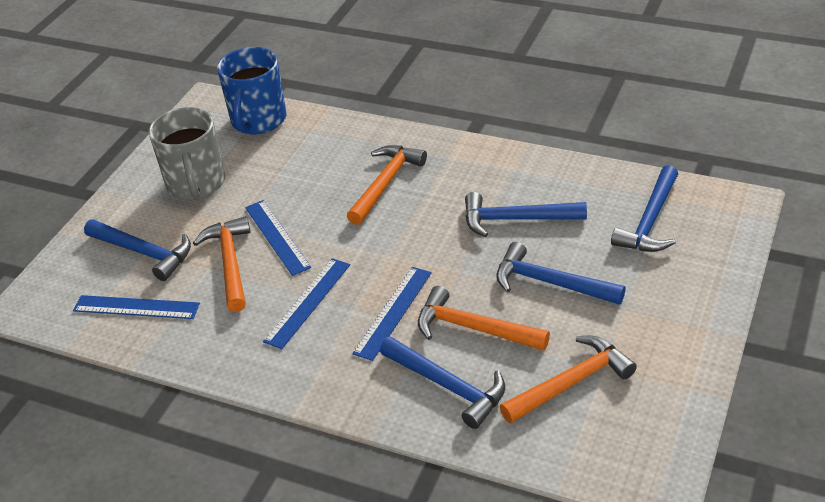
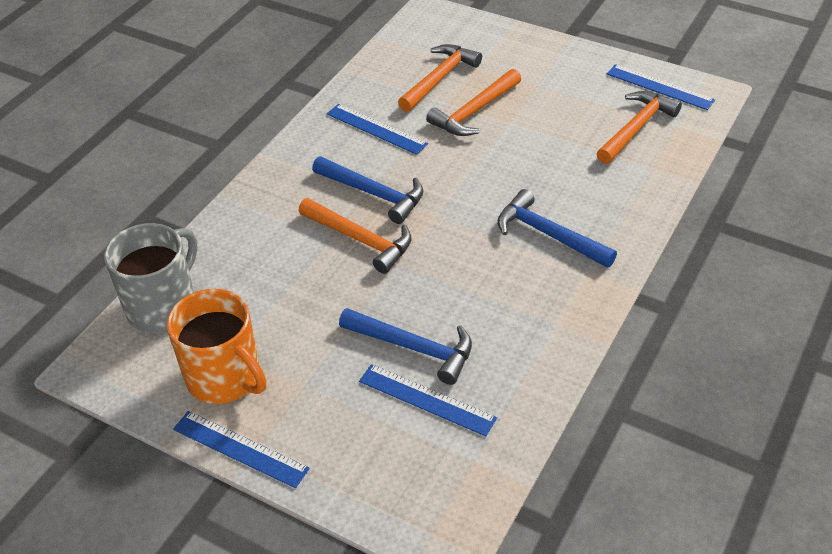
blue hammer: 5 -> 3
blue mug: 1 -> 0
orange mug: 0 -> 1

